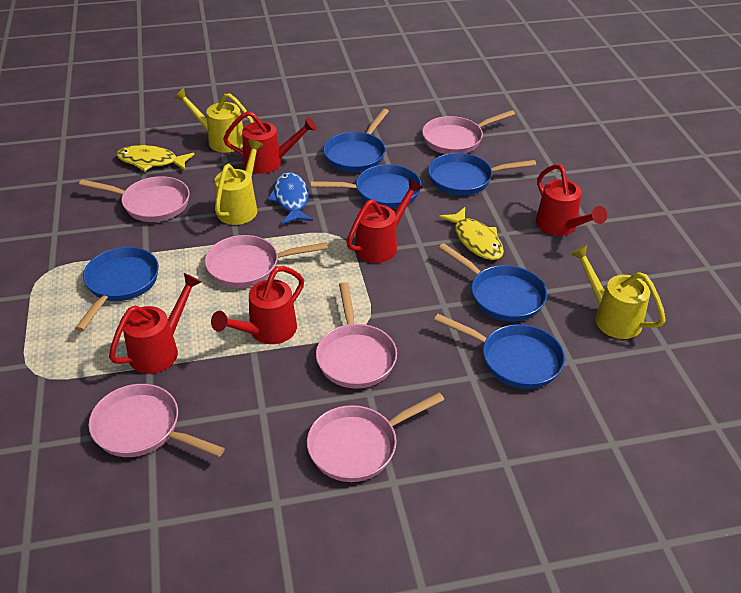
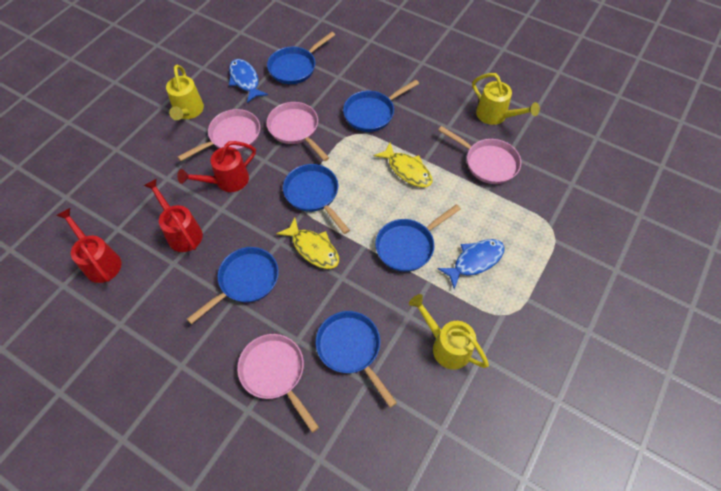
blue fish: 1 -> 2
pink pan: 6 -> 4
red watering can: 5 -> 3

